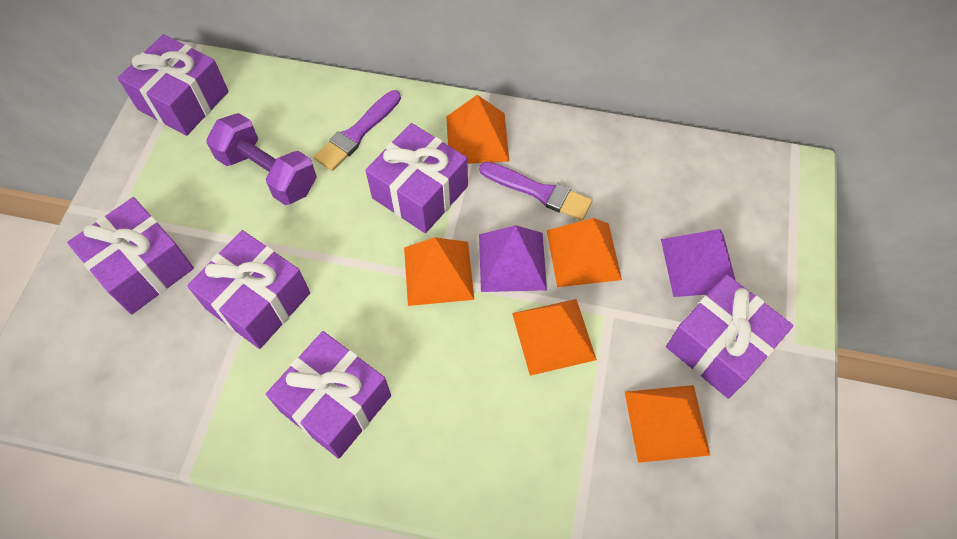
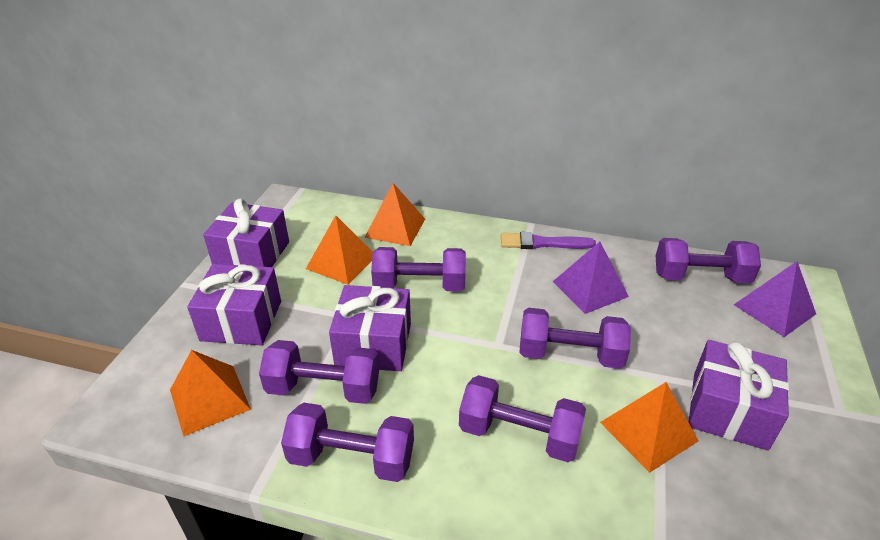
orange pyramid: 5 -> 4
purple brush: 2 -> 1
purple dumbbell: 1 -> 6
purple gift: 6 -> 4

